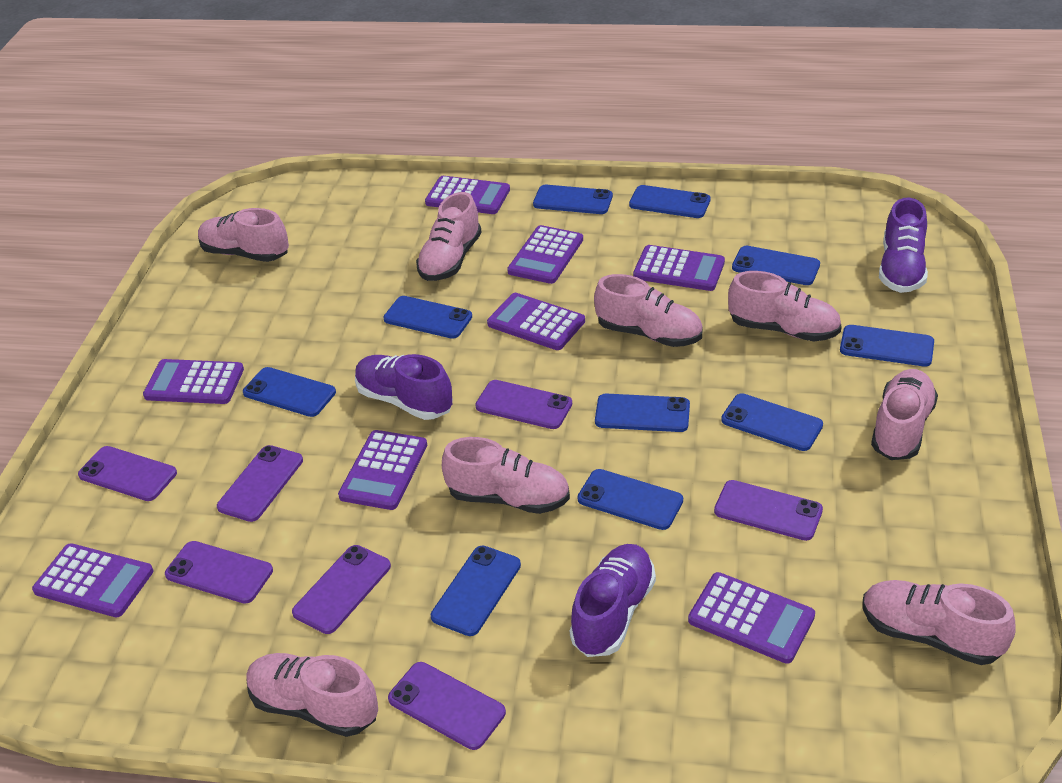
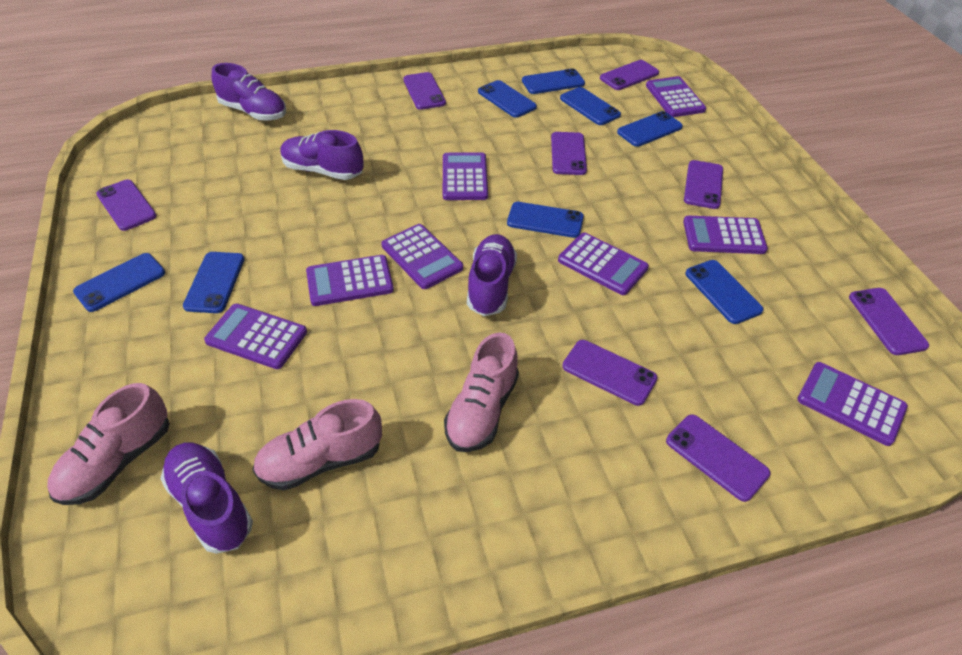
blue phone: 10 -> 8
pink shoe: 8 -> 3
purple phone: 7 -> 8
purple shoe: 3 -> 4

